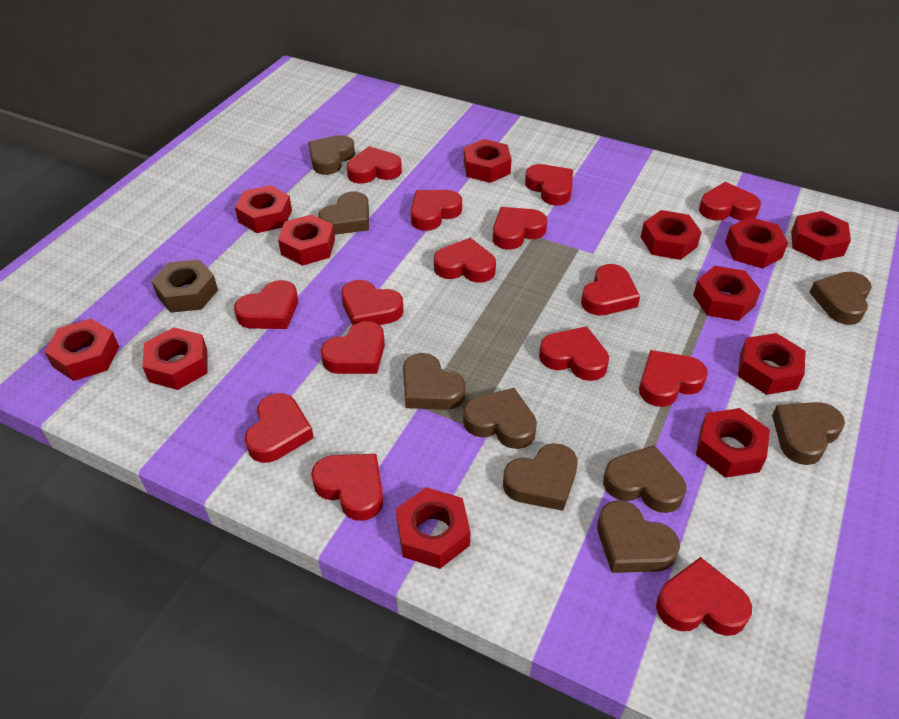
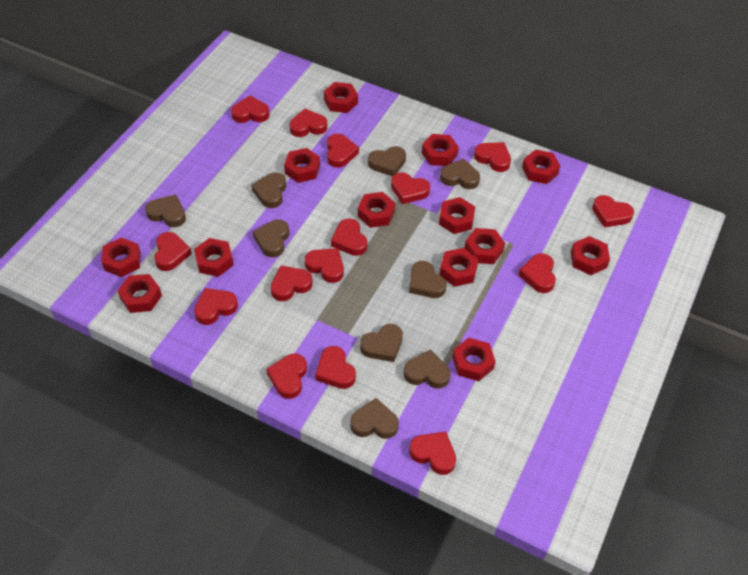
brown nut: 1 -> 0
red nut: 12 -> 13

